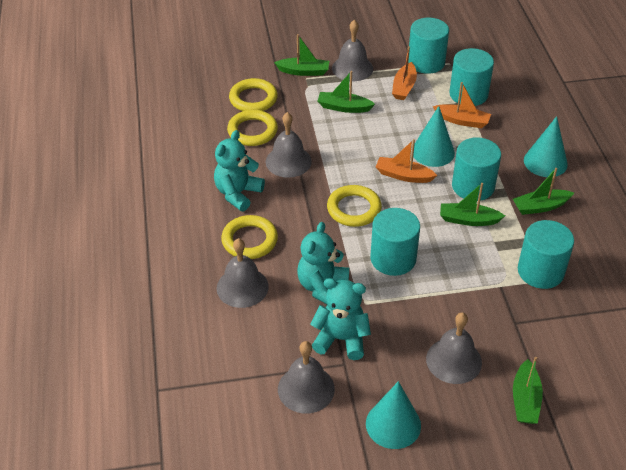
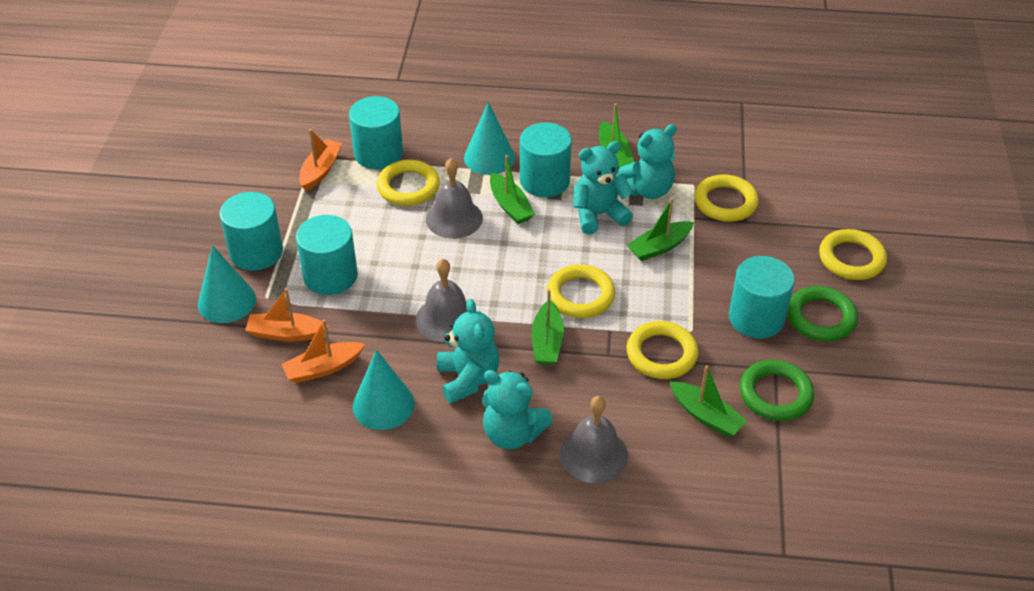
green ring: 0 -> 2
grey bell: 5 -> 3
turquoise teddy bear: 3 -> 4
yellow ring: 4 -> 5

